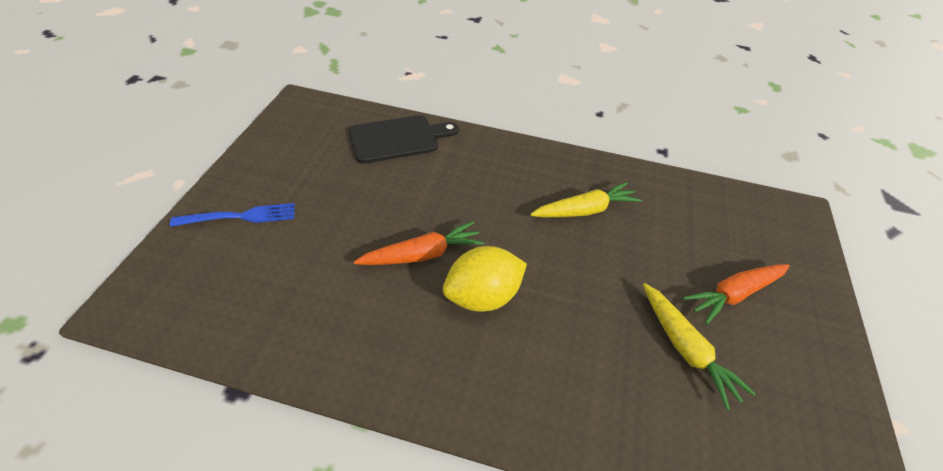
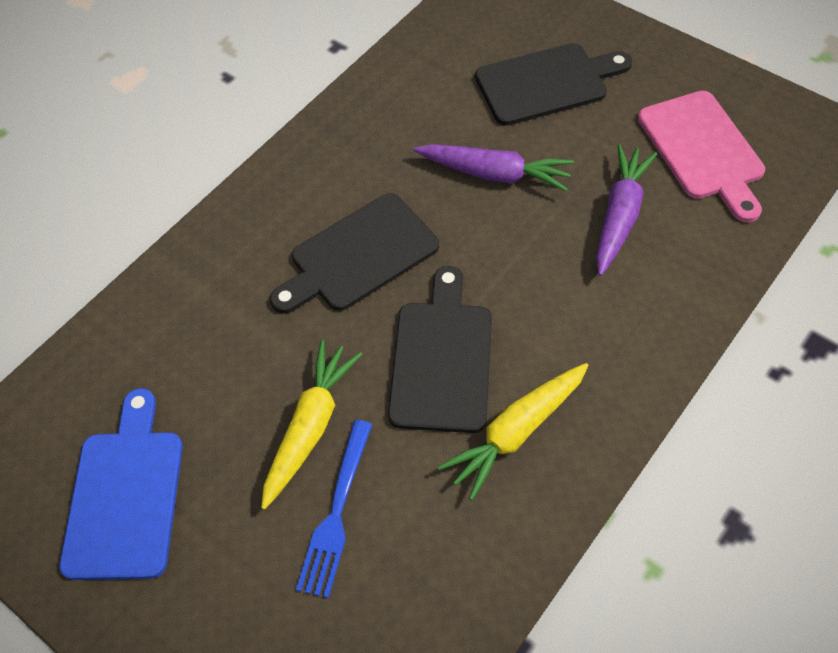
black cutting board: 1 -> 3
blue cutting board: 0 -> 1
orange carrot: 2 -> 0
pink cutting board: 0 -> 1
purple carrot: 0 -> 2
yellow lemon: 1 -> 0

